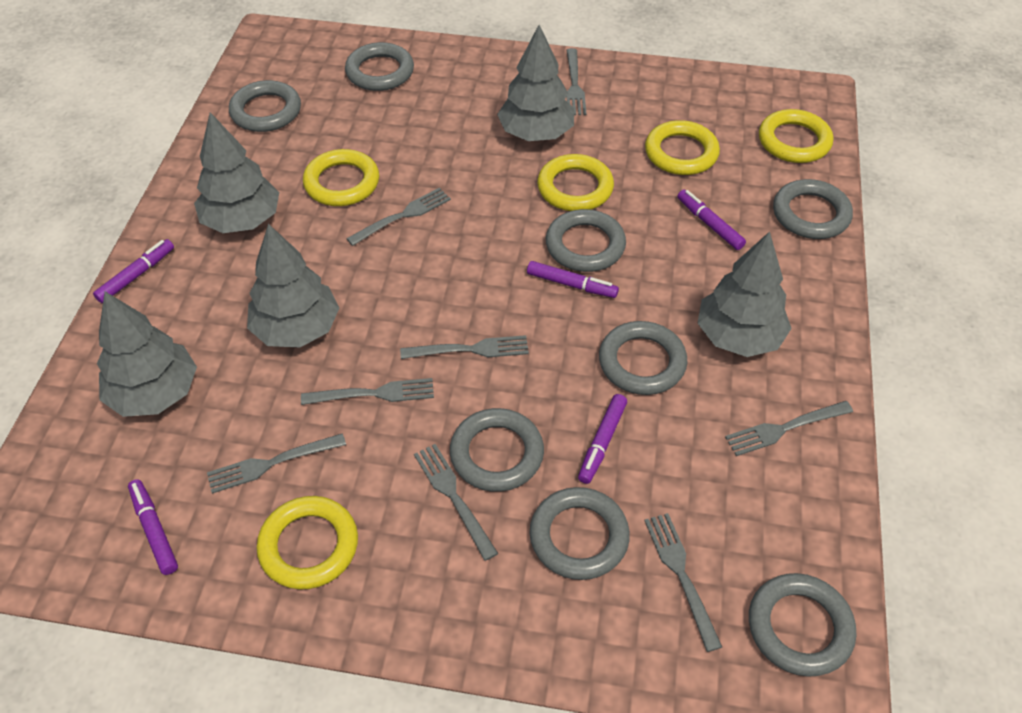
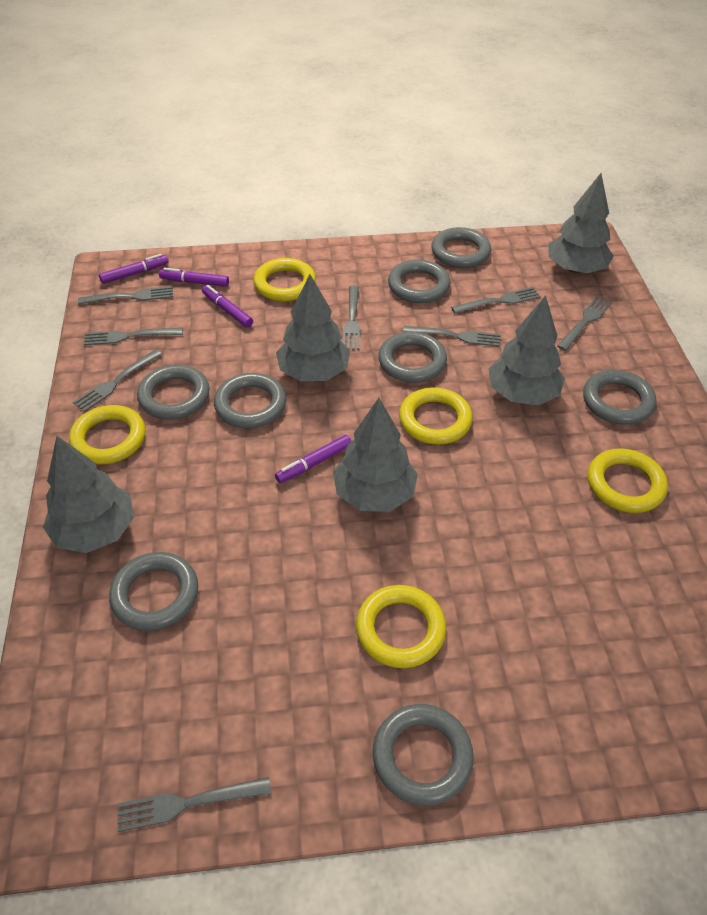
purple marker: 5 -> 4

